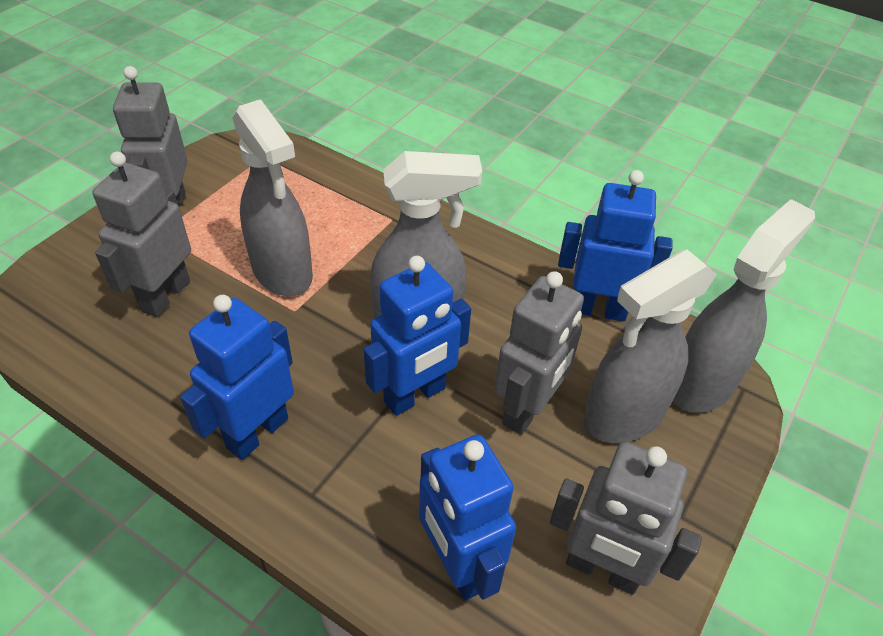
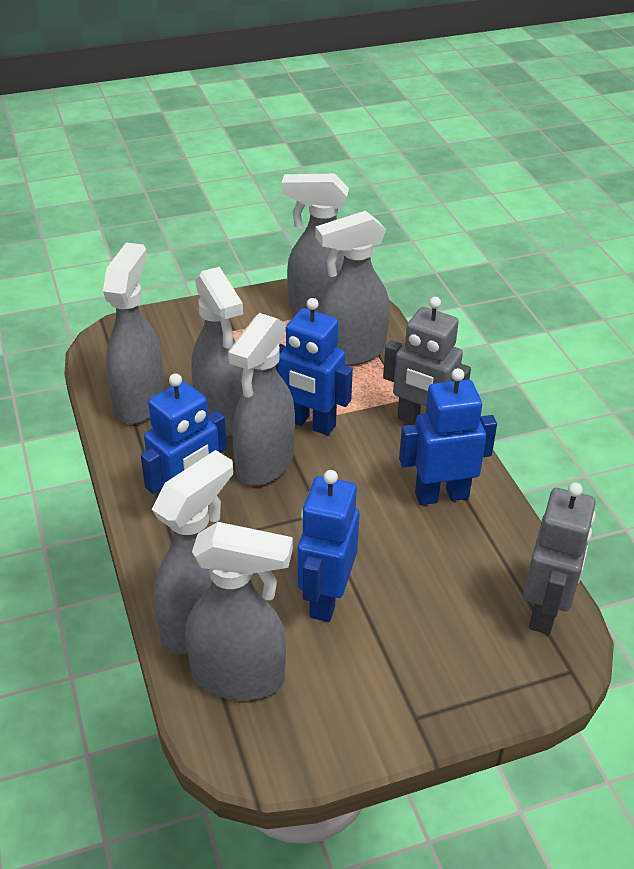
grey robot: 4 -> 2
grey spray bottle: 4 -> 7

